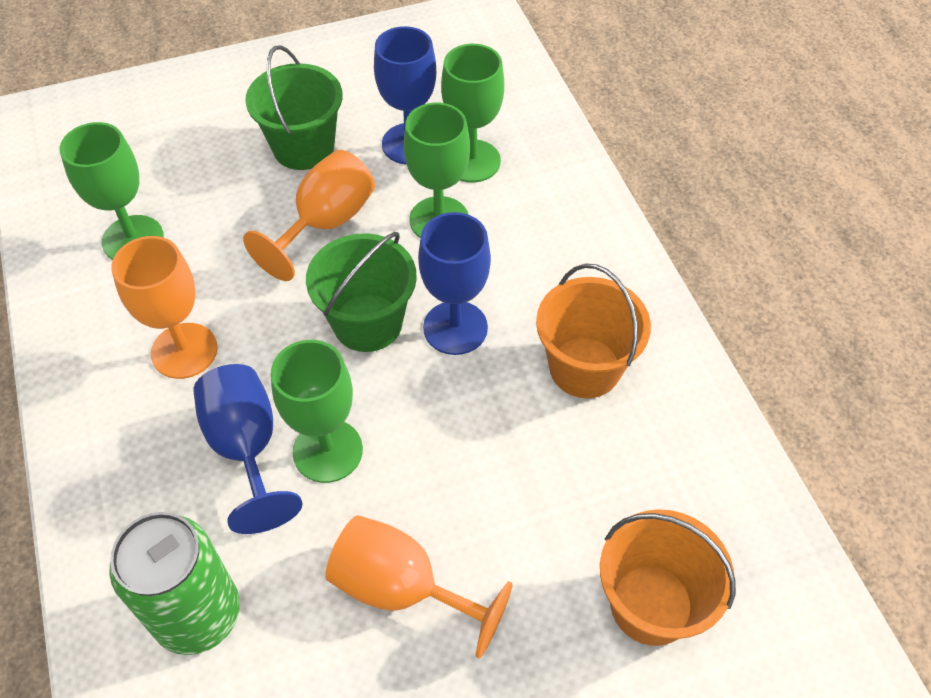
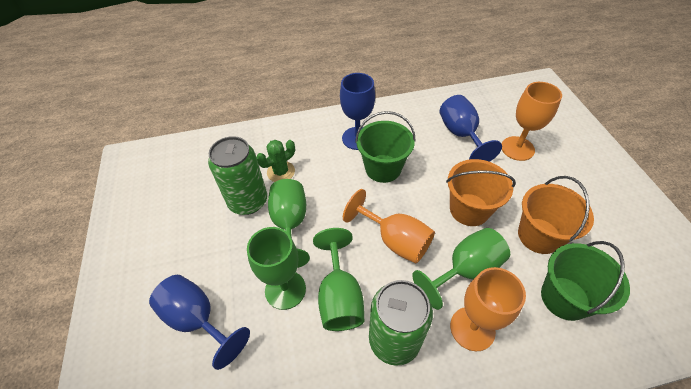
green cactus: 0 -> 1
green can: 1 -> 2

